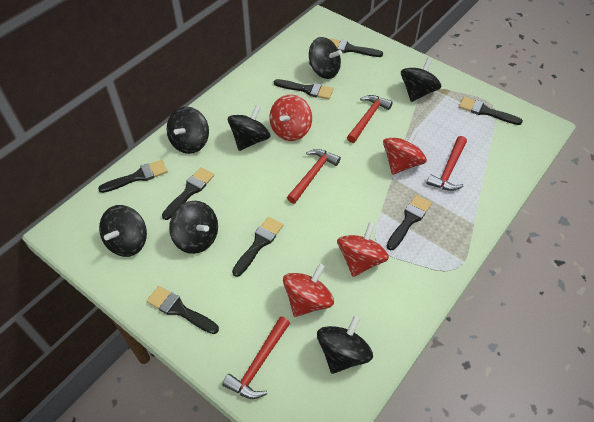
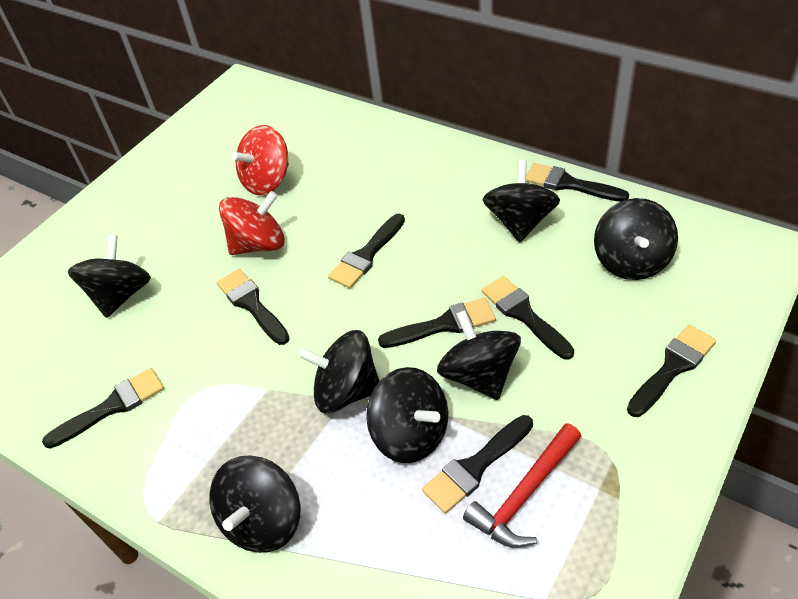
red hammer: 4 -> 1
red spinning top: 4 -> 2

